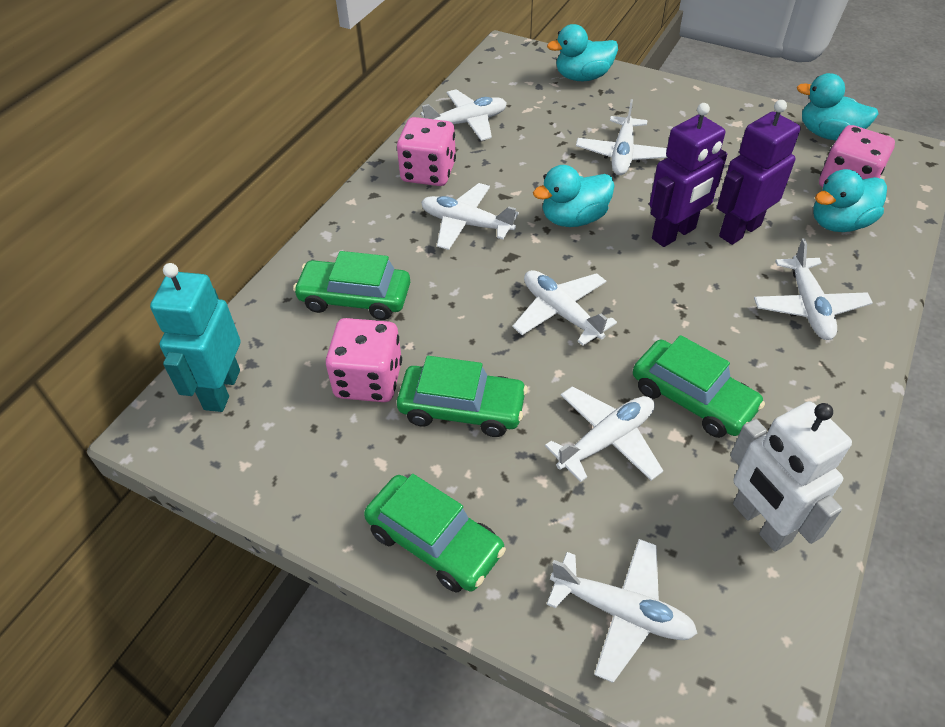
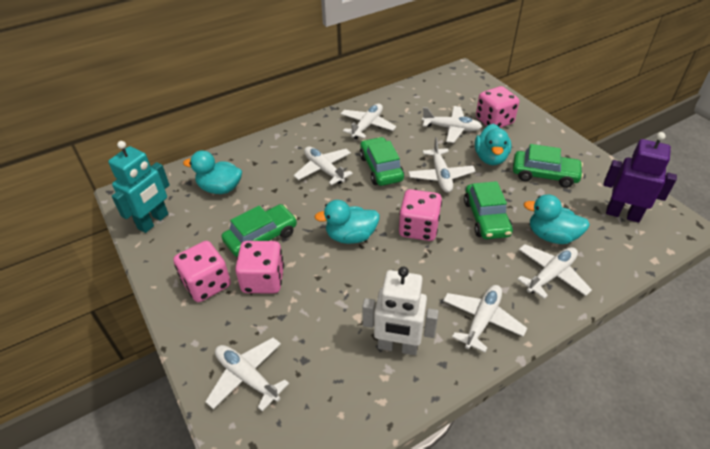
pink dice: 3 -> 4
purple robot: 2 -> 1

